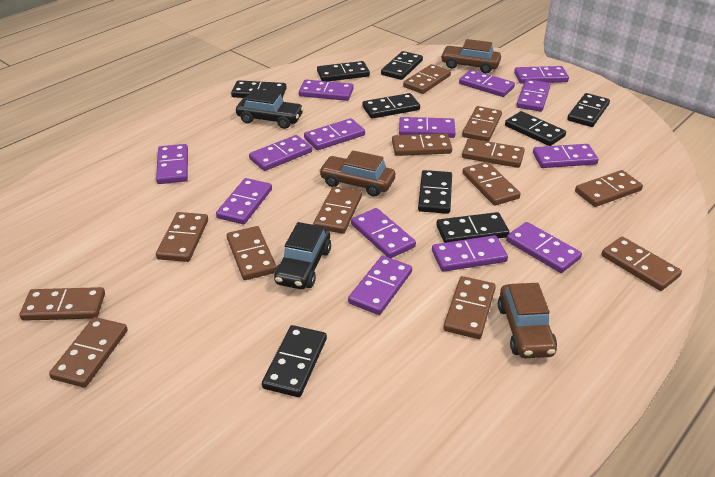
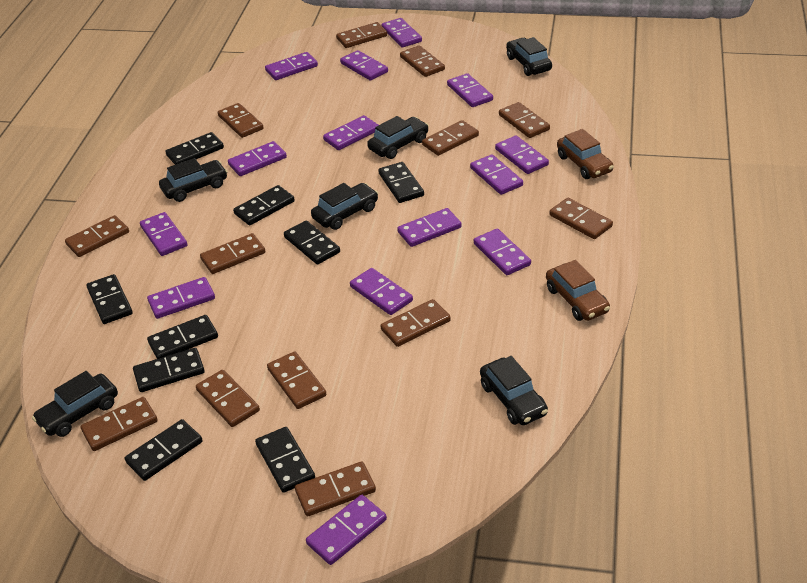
black car: 2 -> 6
brown car: 3 -> 2

